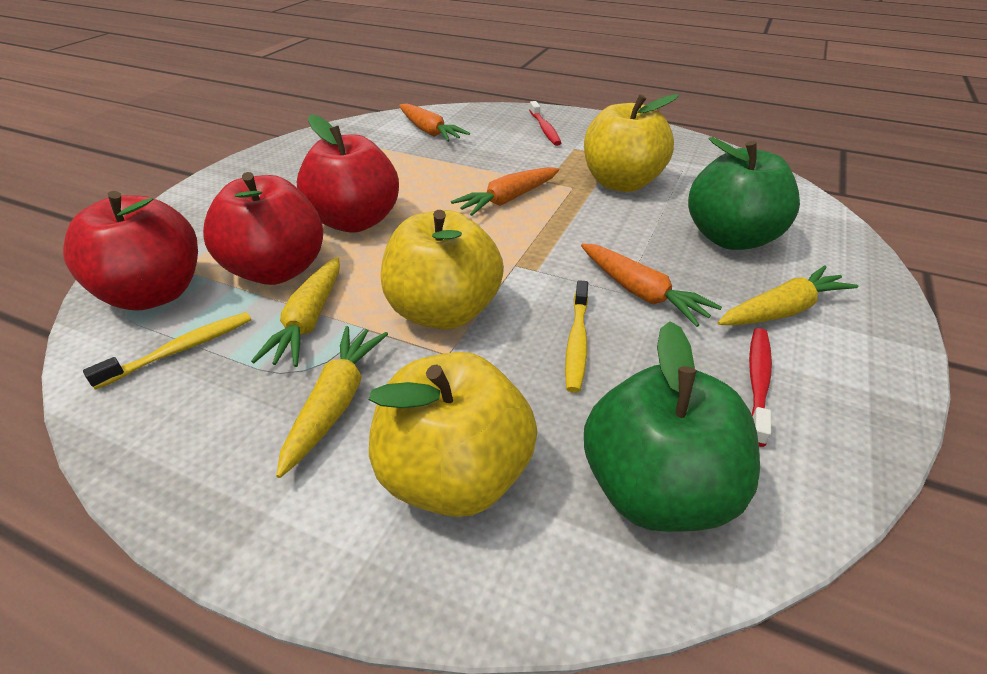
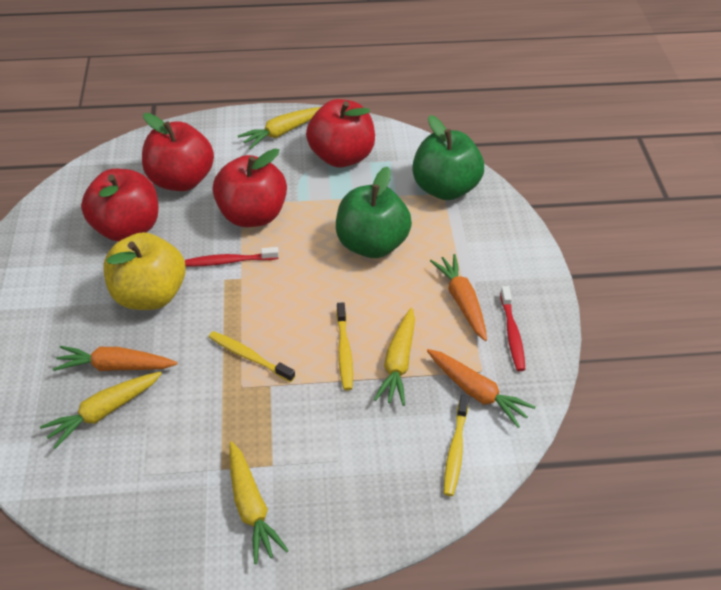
red apple: 3 -> 4
yellow apple: 3 -> 1
yellow carrot: 3 -> 4
yellow toothbrush: 2 -> 3

